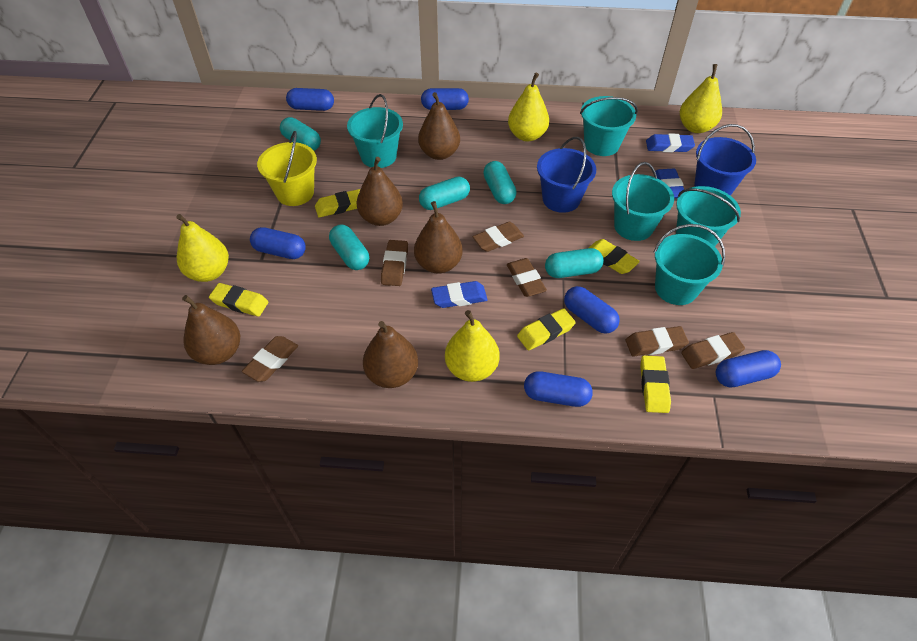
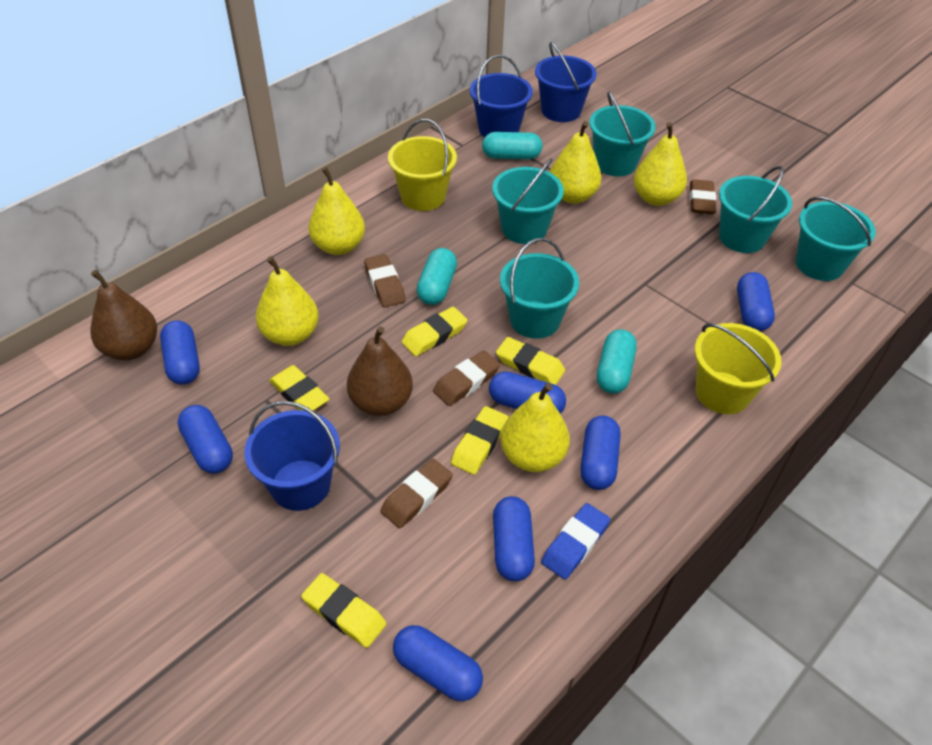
blue bucket: 2 -> 3
blue capsule: 6 -> 7
blue eraser: 3 -> 1
brown eraser: 6 -> 4
brown pear: 5 -> 2
turquoise capsule: 5 -> 3
yellow bucket: 1 -> 2
yellow pear: 4 -> 5

